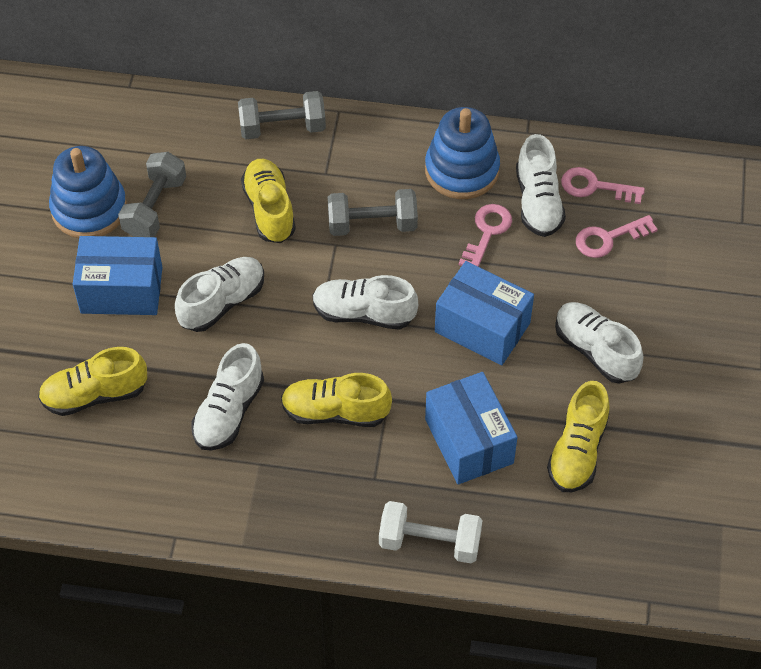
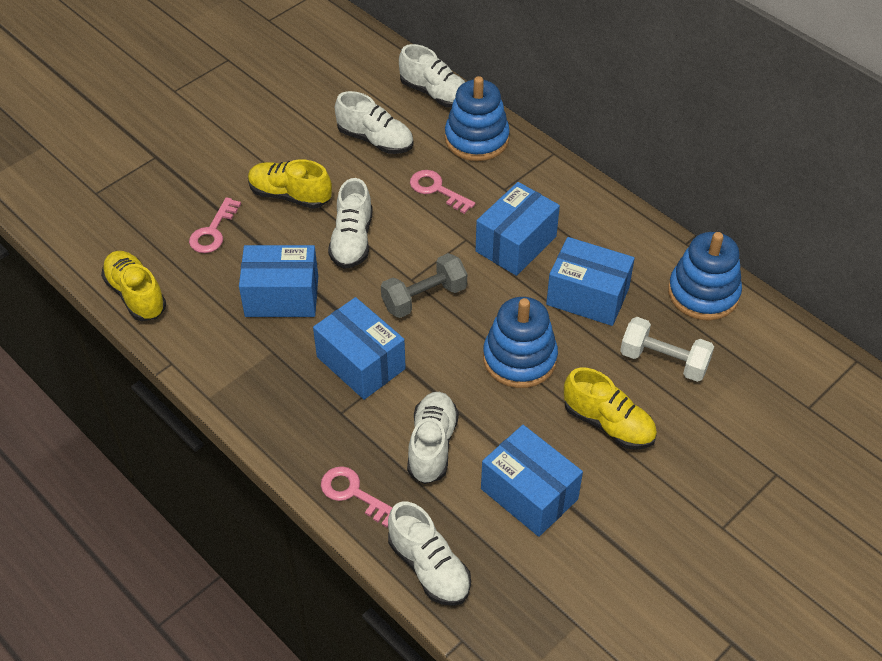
blue box: 3 -> 5
blue stacking toy: 2 -> 3
grey dumbbell: 3 -> 1
yellow shoe: 4 -> 3

